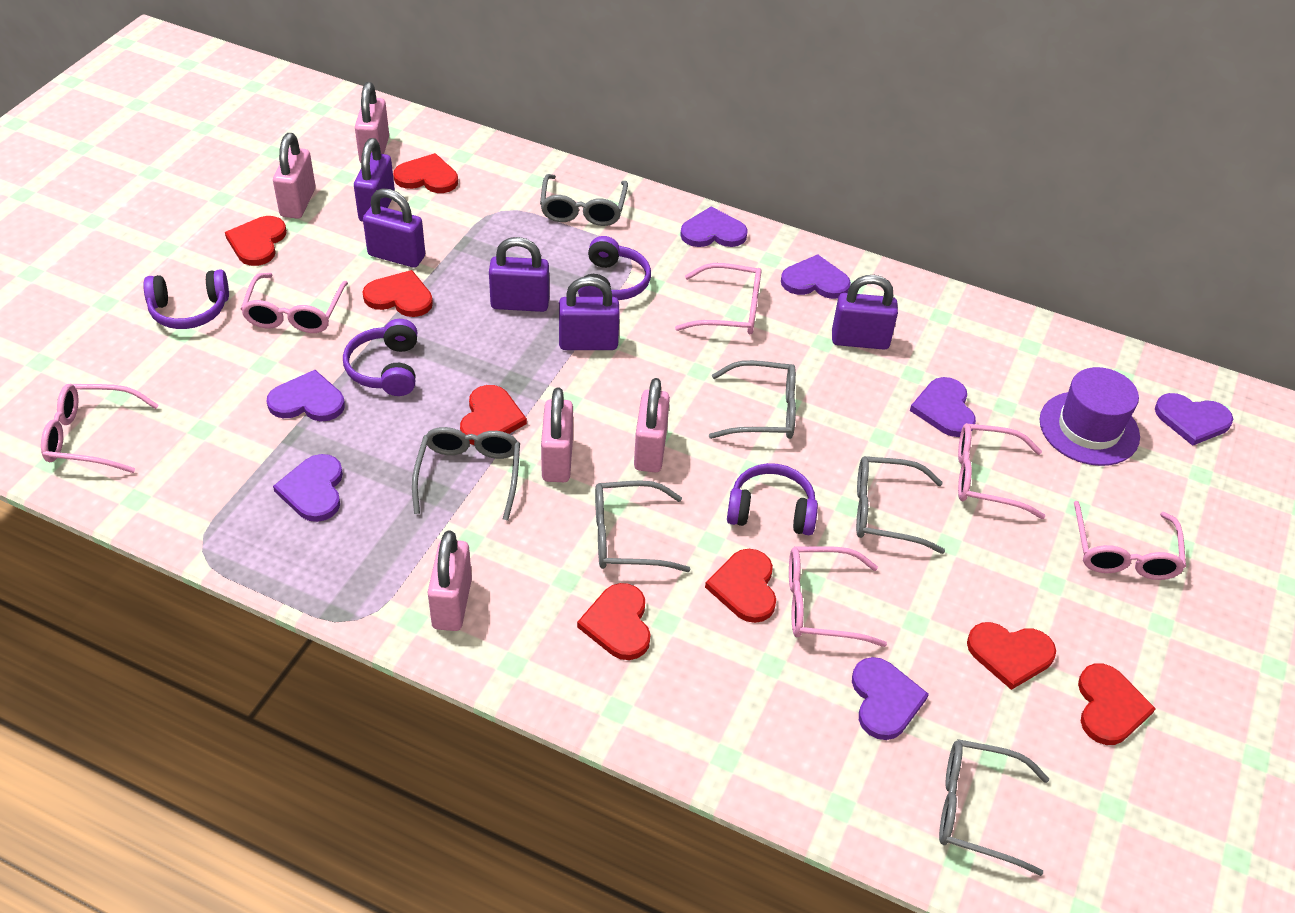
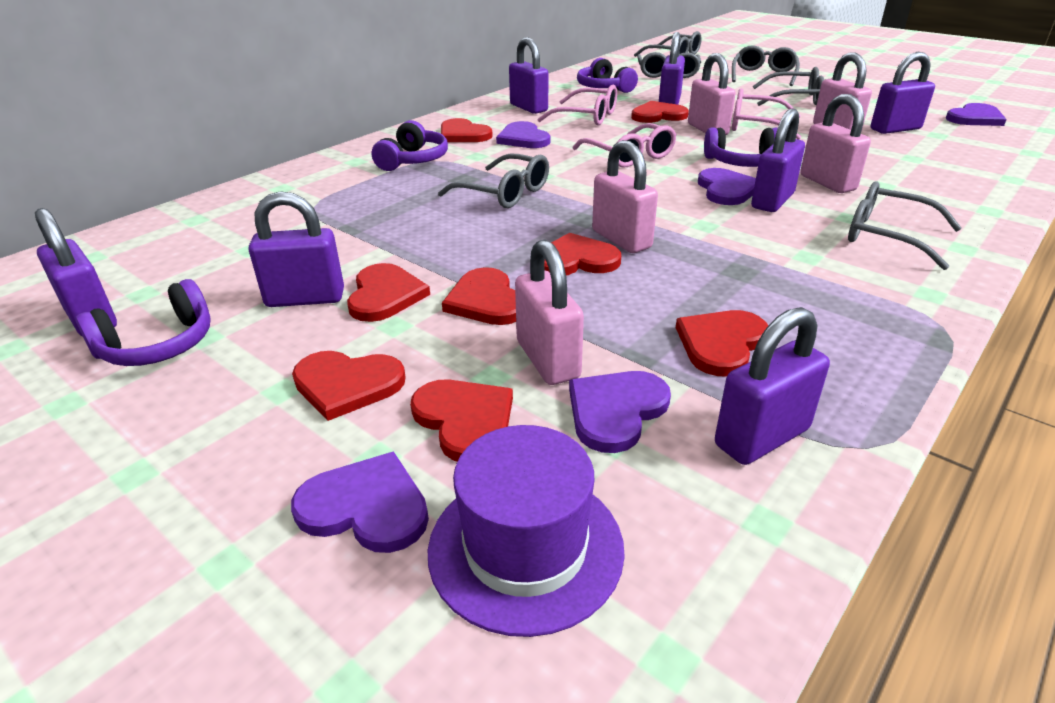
pink glasses: 6 -> 3
purple heart: 7 -> 5
purple padlock: 5 -> 7

